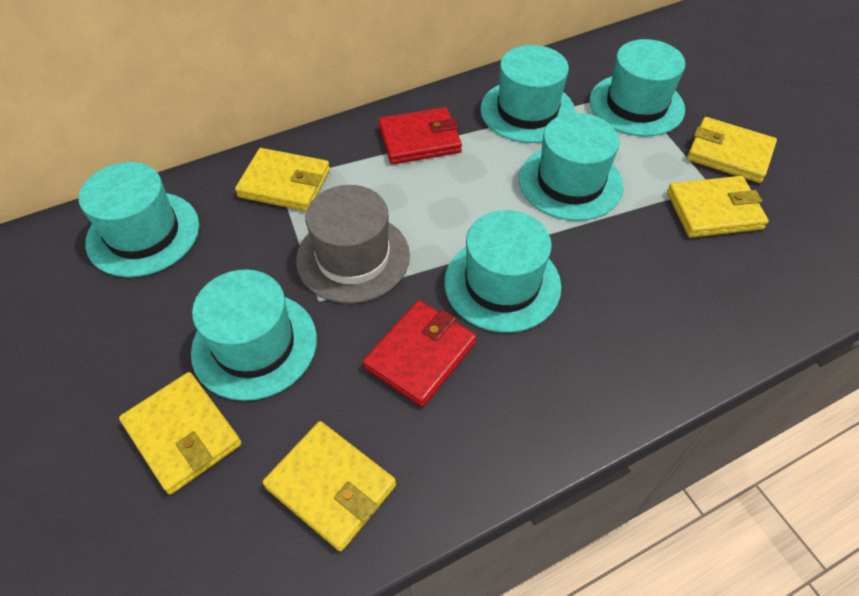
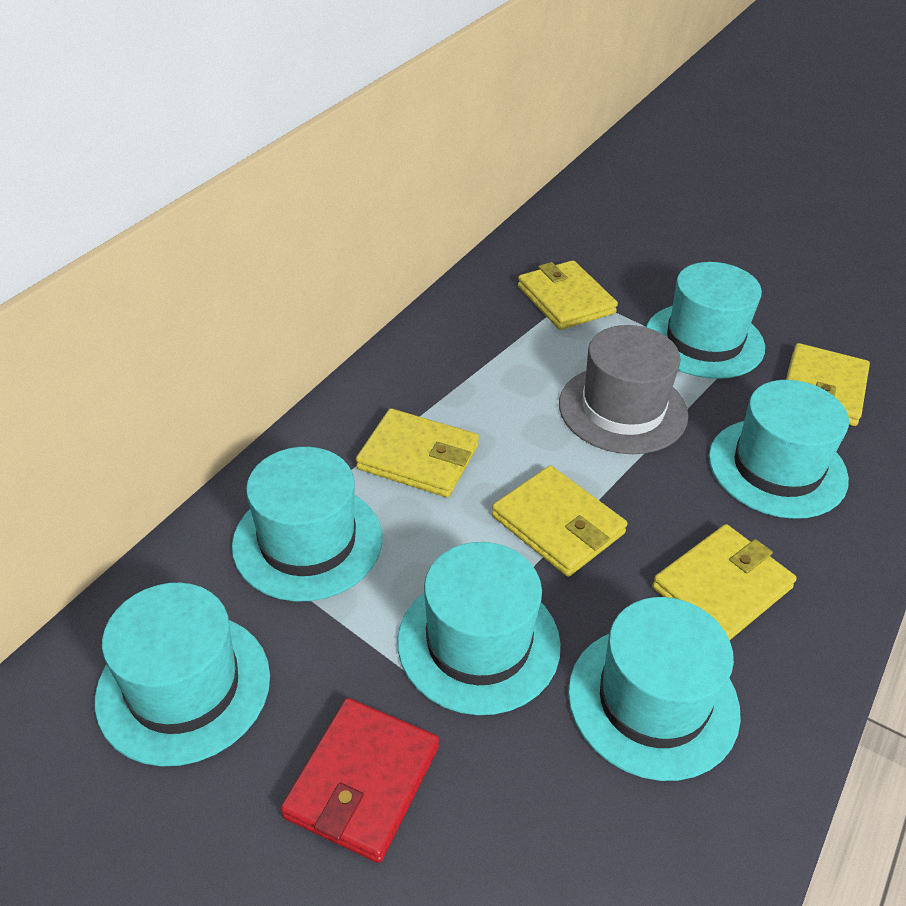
red wallet: 2 -> 1

